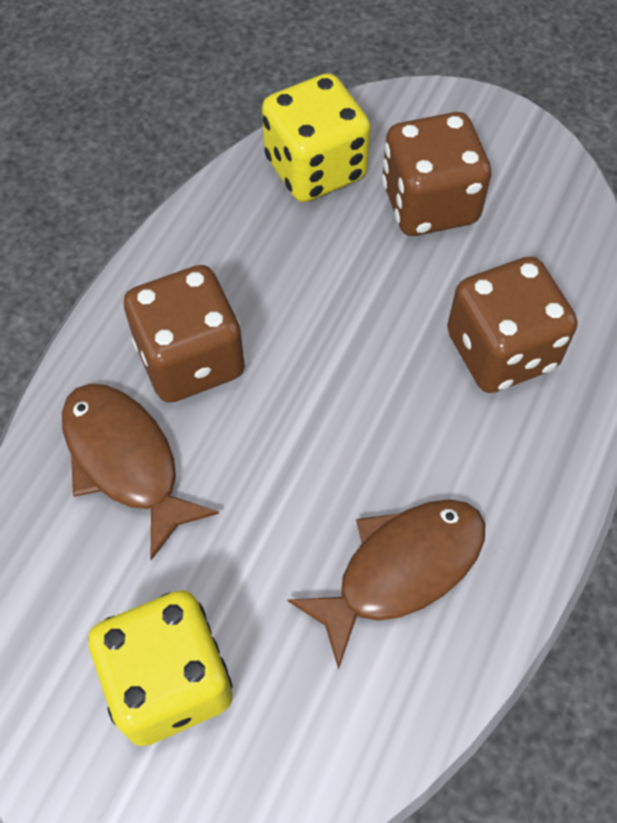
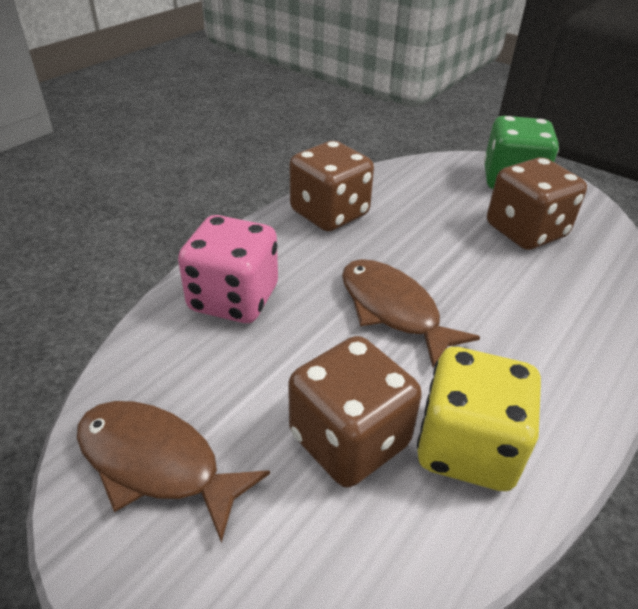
green dice: 0 -> 1
pink dice: 0 -> 1
yellow dice: 2 -> 1

